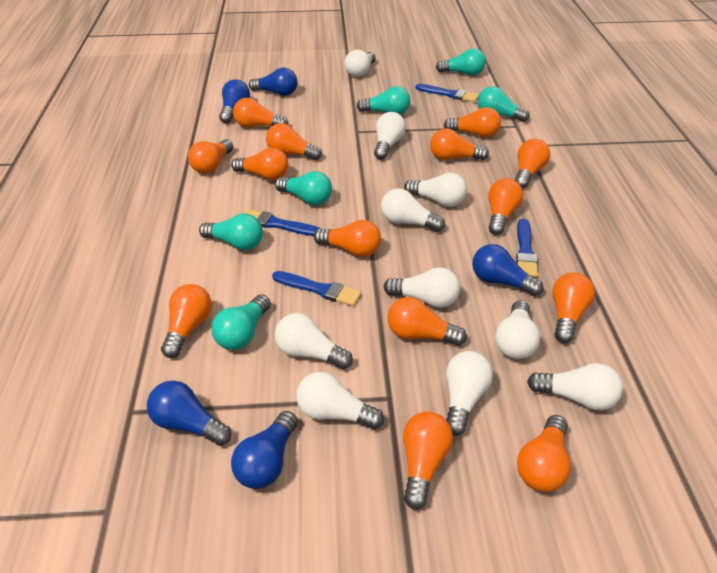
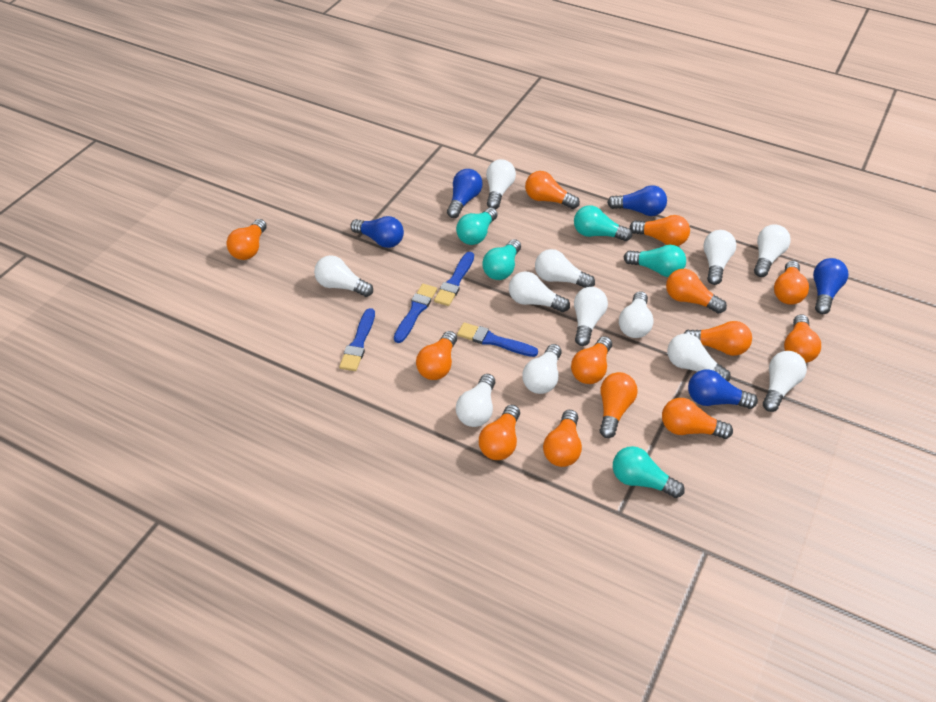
orange light bulb: 14 -> 13
turquoise light bulb: 6 -> 5
white light bulb: 10 -> 12

